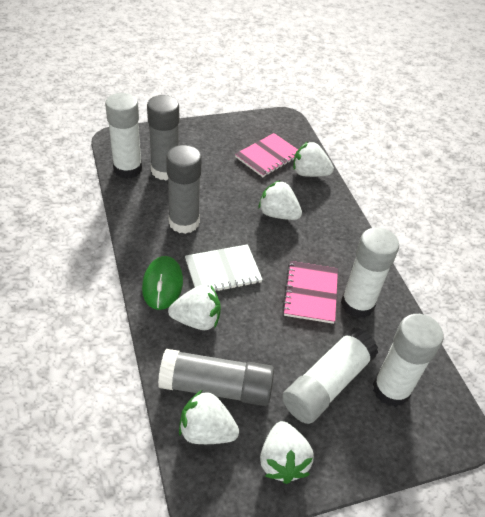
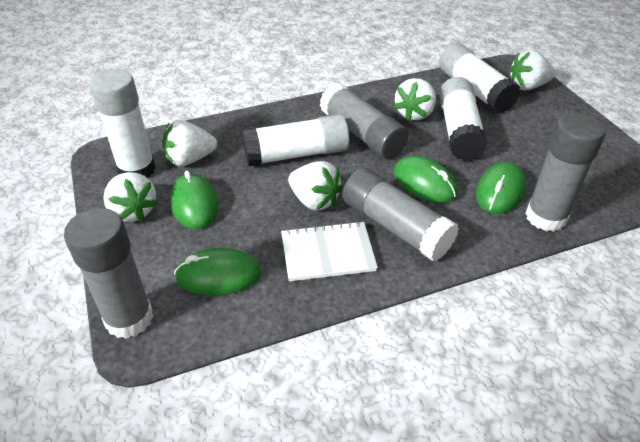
green mouse: 1 -> 4
grey glue stick: 3 -> 4
pink notebook: 2 -> 0

